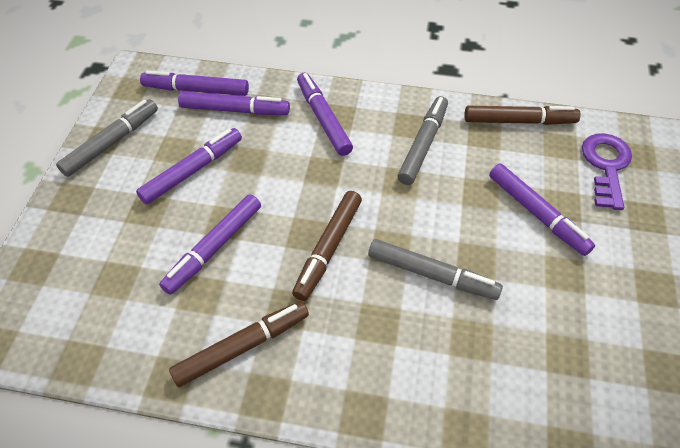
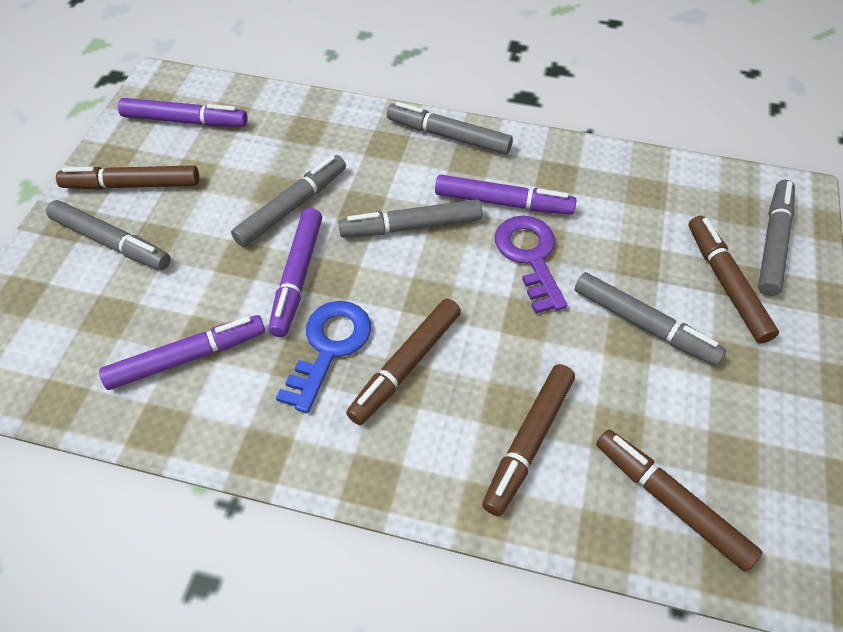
blue key: 0 -> 1
brown marker: 3 -> 5
grey marker: 3 -> 6
purple marker: 6 -> 4

